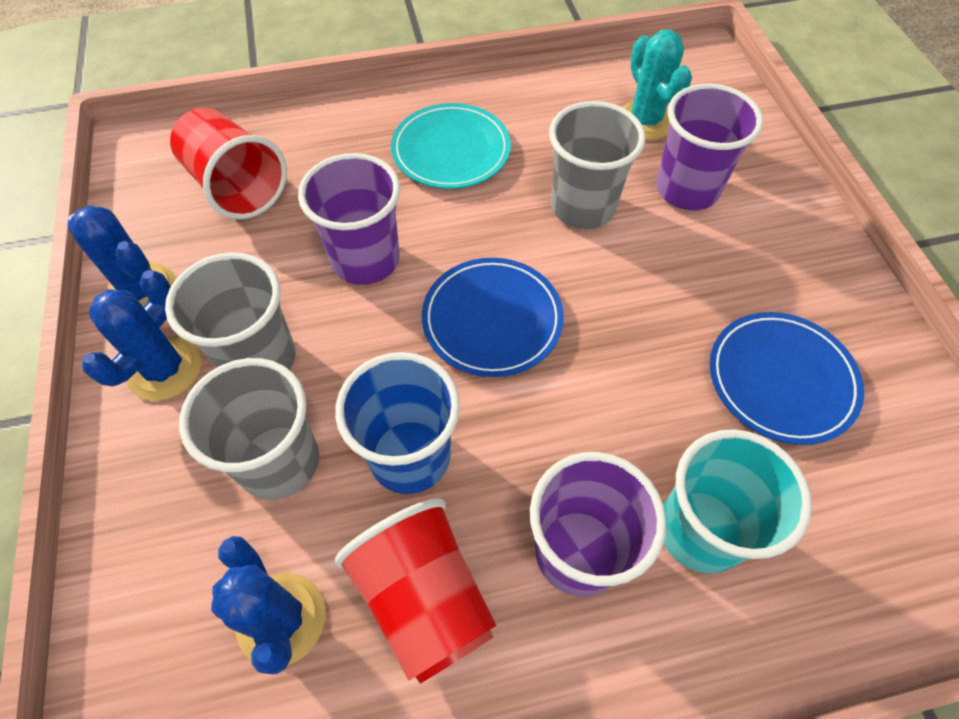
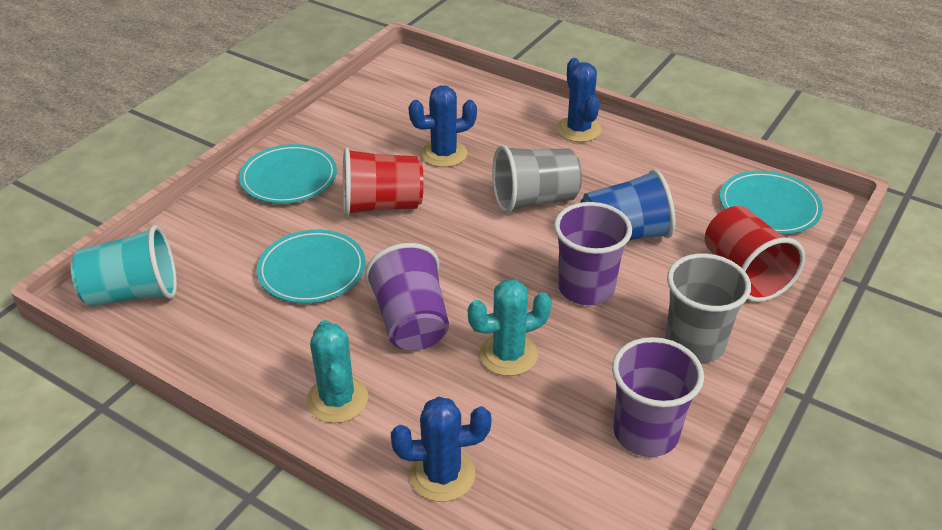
blue plate: 2 -> 0
grey cup: 3 -> 2
turquoise cactus: 1 -> 2
turquoise plate: 1 -> 3

